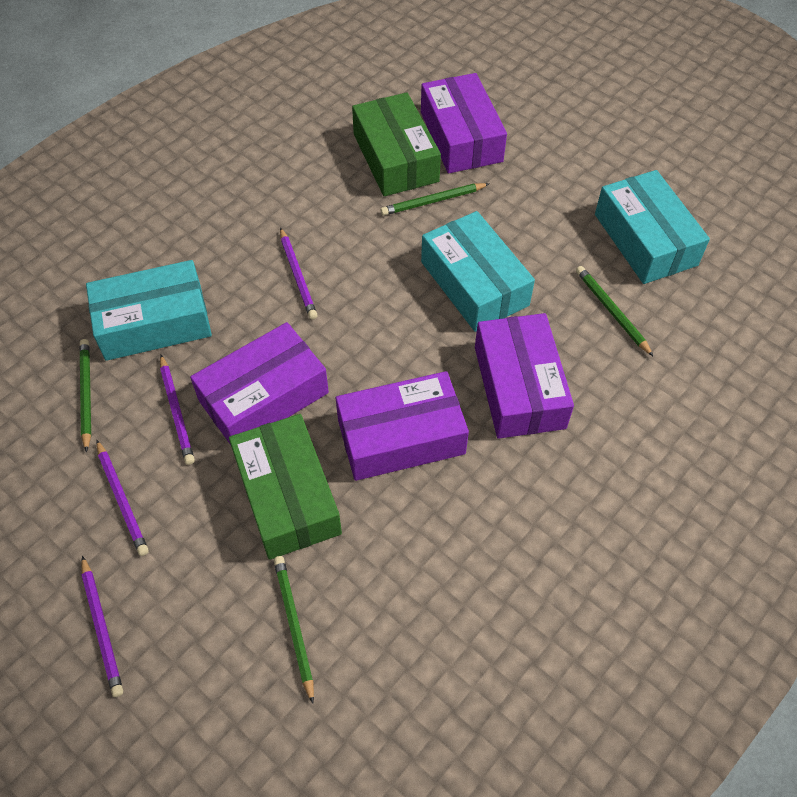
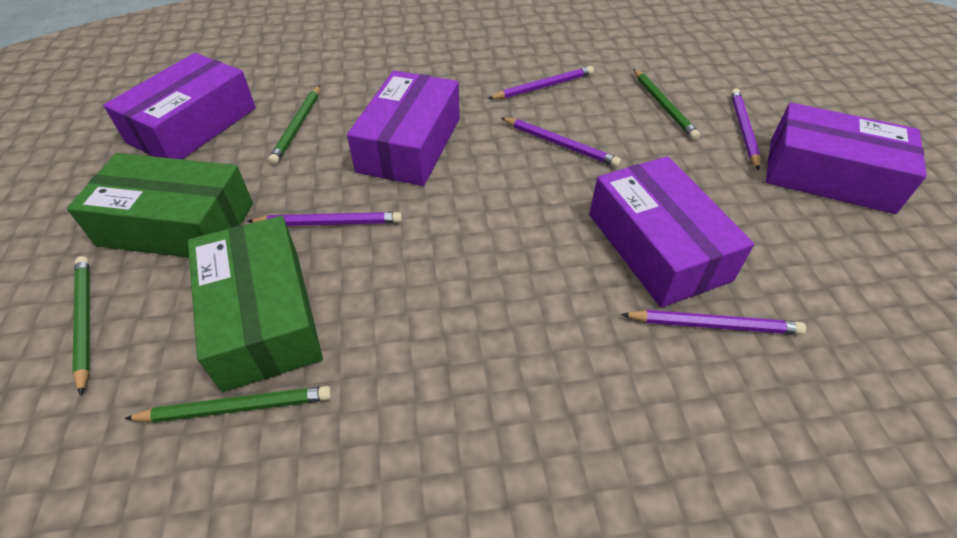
purple pencil: 4 -> 5
turquoise box: 3 -> 0

